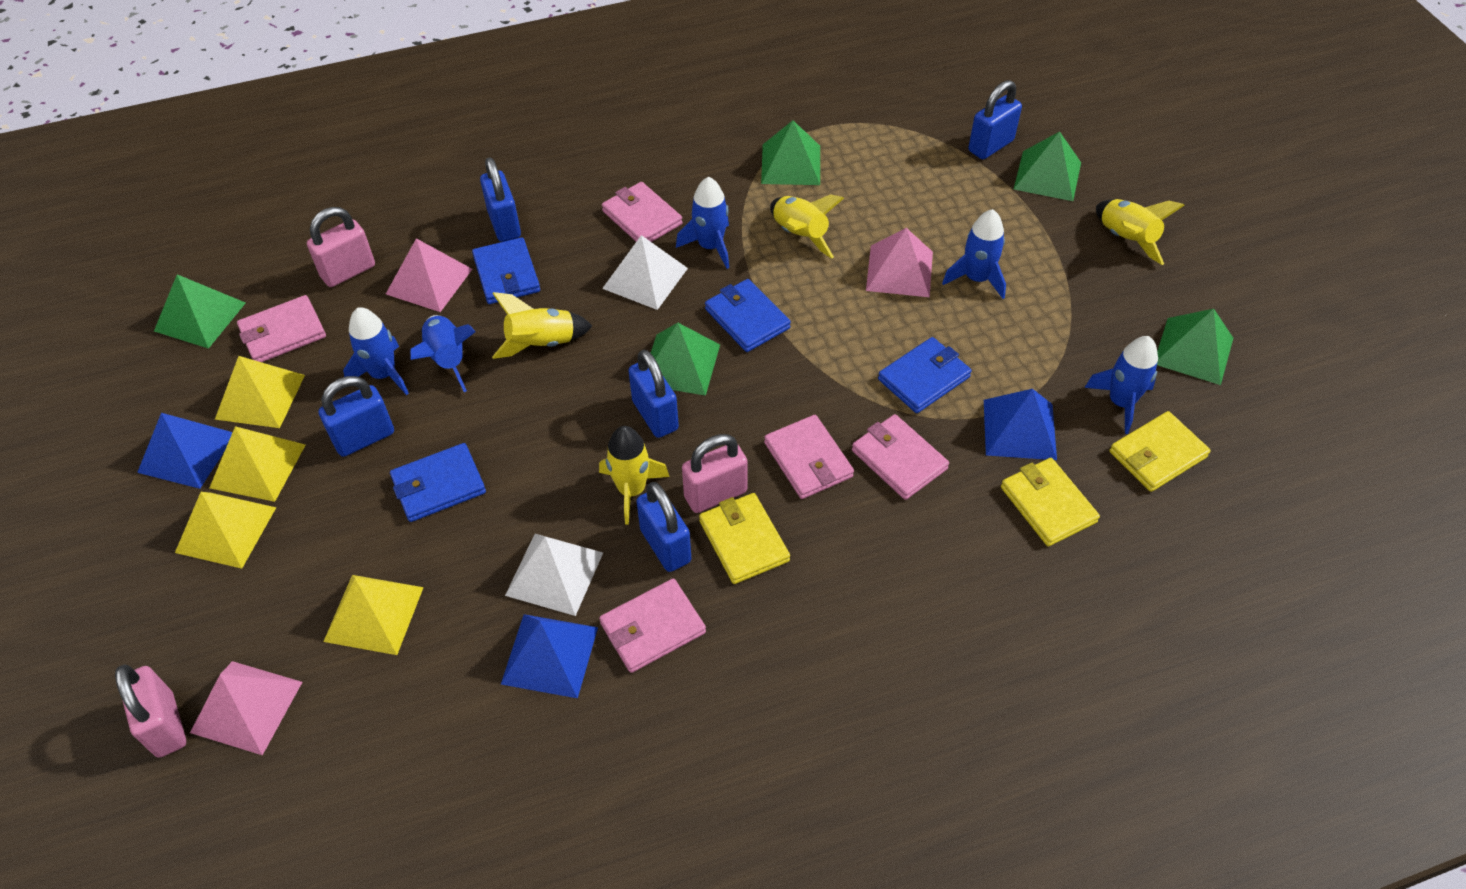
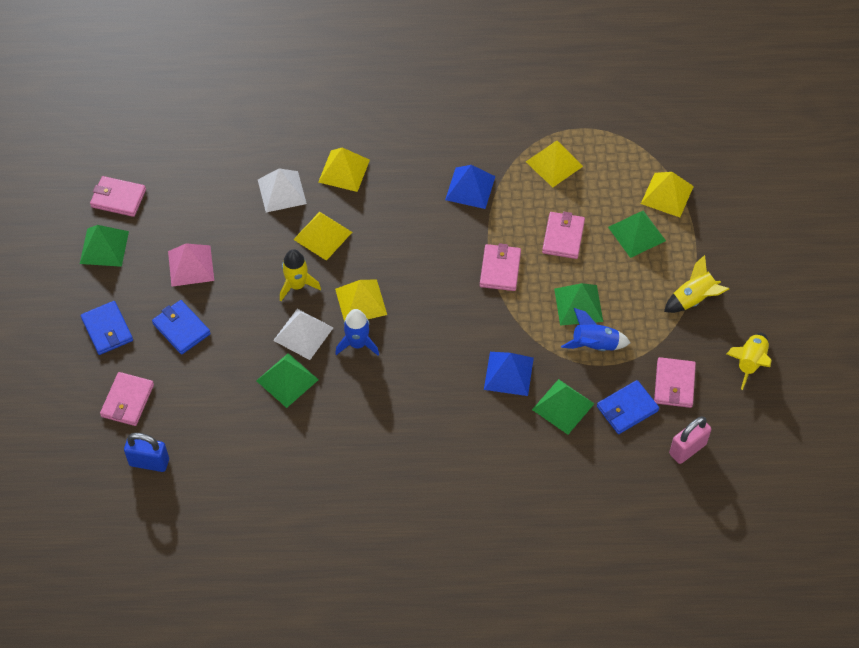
blue padlock: 5 -> 1
blue pyramid: 3 -> 2
blue rocket: 5 -> 2
blue wallet: 4 -> 3
pink padlock: 3 -> 1
pink pyramid: 3 -> 1
yellow pyramid: 4 -> 5
yellow rocket: 4 -> 3
yellow wallet: 3 -> 0

